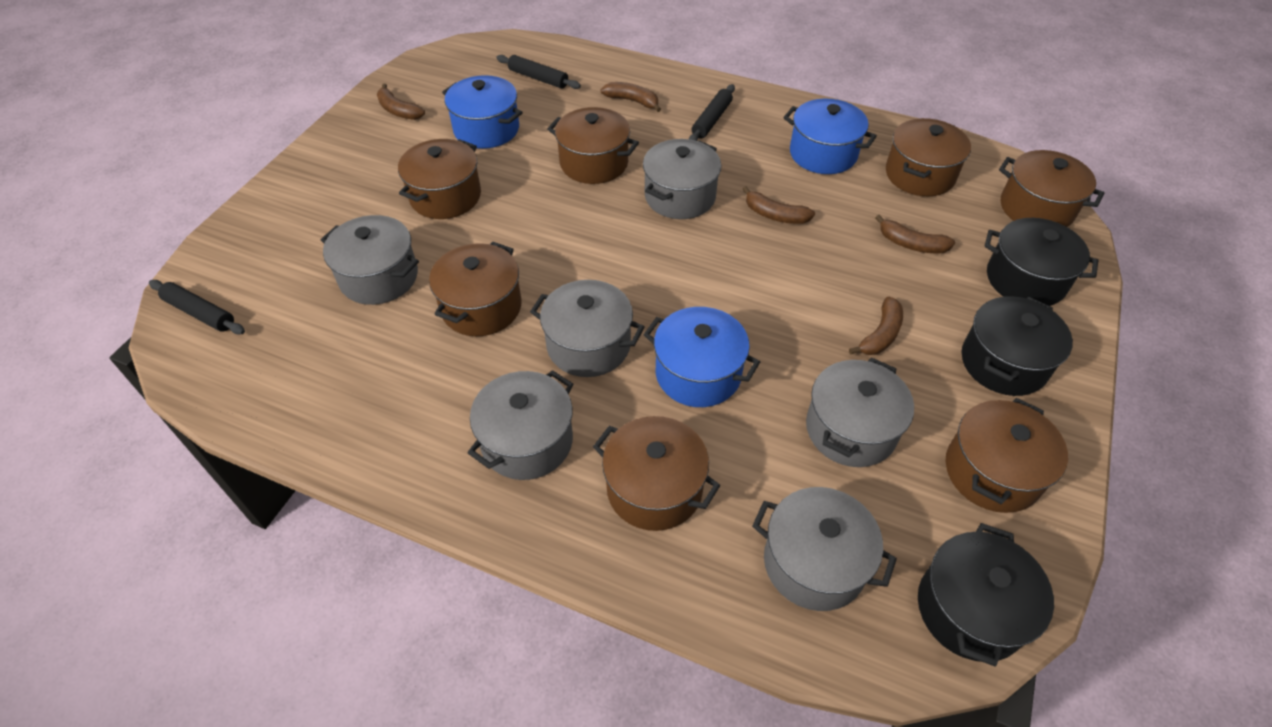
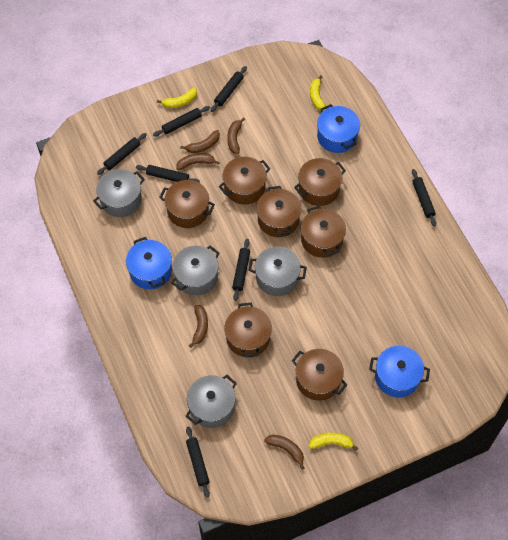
black pot: 3 -> 0
black rolling pin: 3 -> 7
grey pot: 6 -> 4
yellow banana: 0 -> 3

